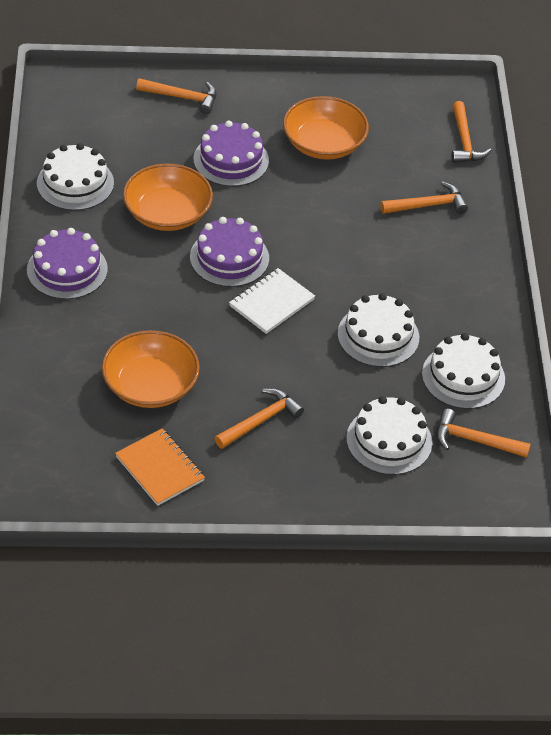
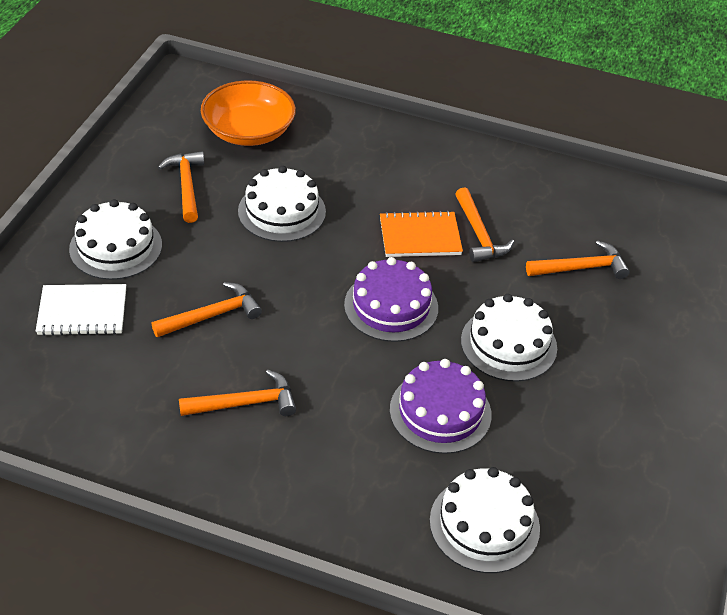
orange bowl: 3 -> 1
purple cake: 3 -> 2

